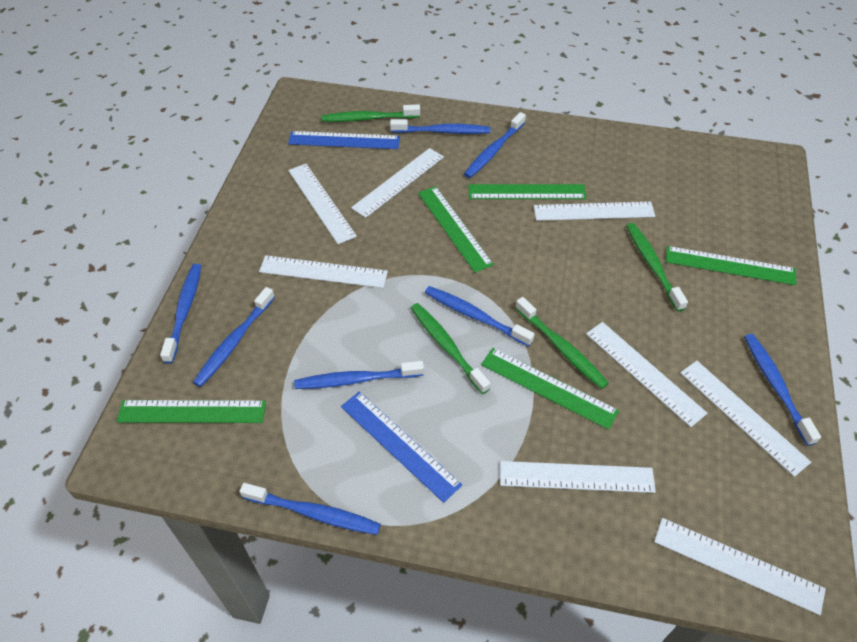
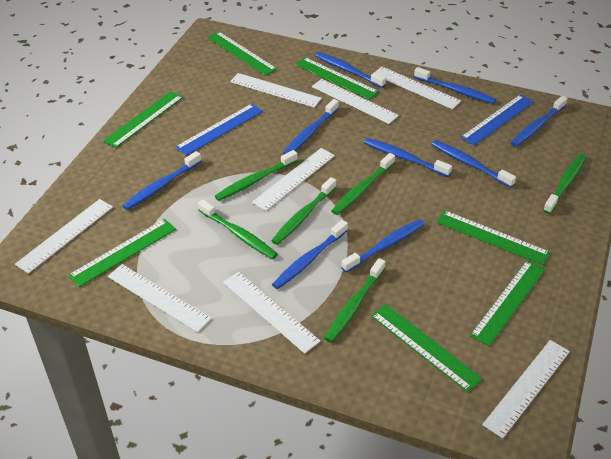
blue toothbrush: 8 -> 9
green ruler: 5 -> 7
green toothbrush: 4 -> 6

